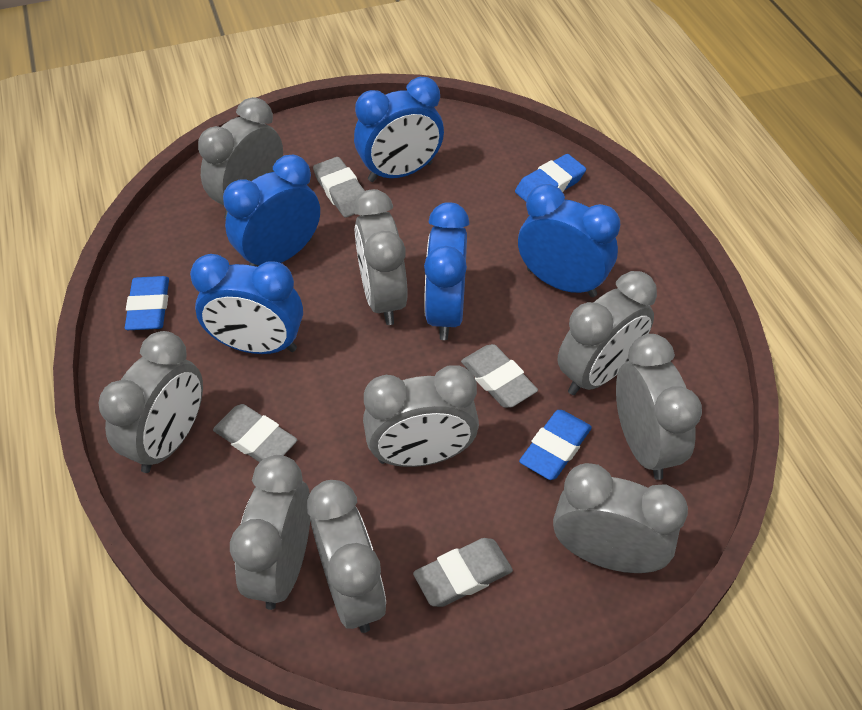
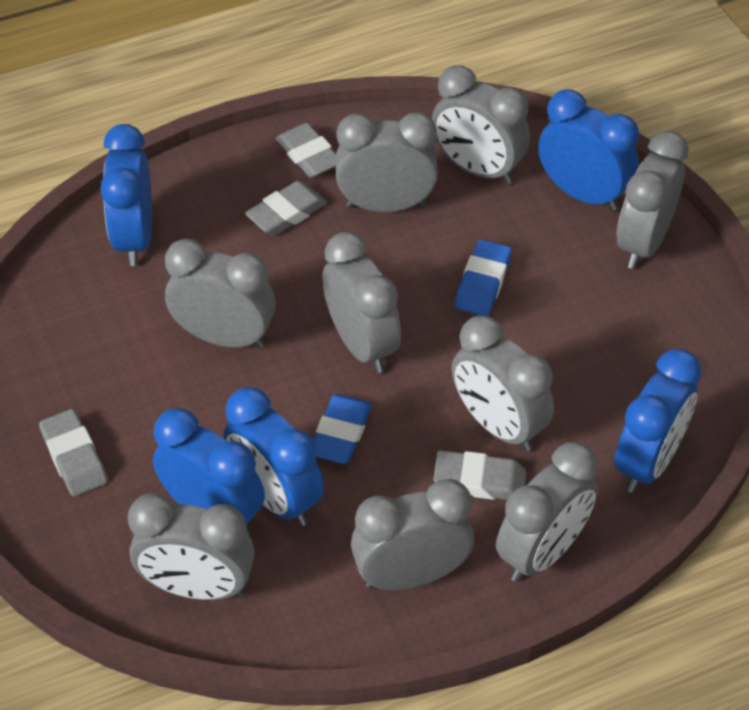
blue eraser: 3 -> 2

